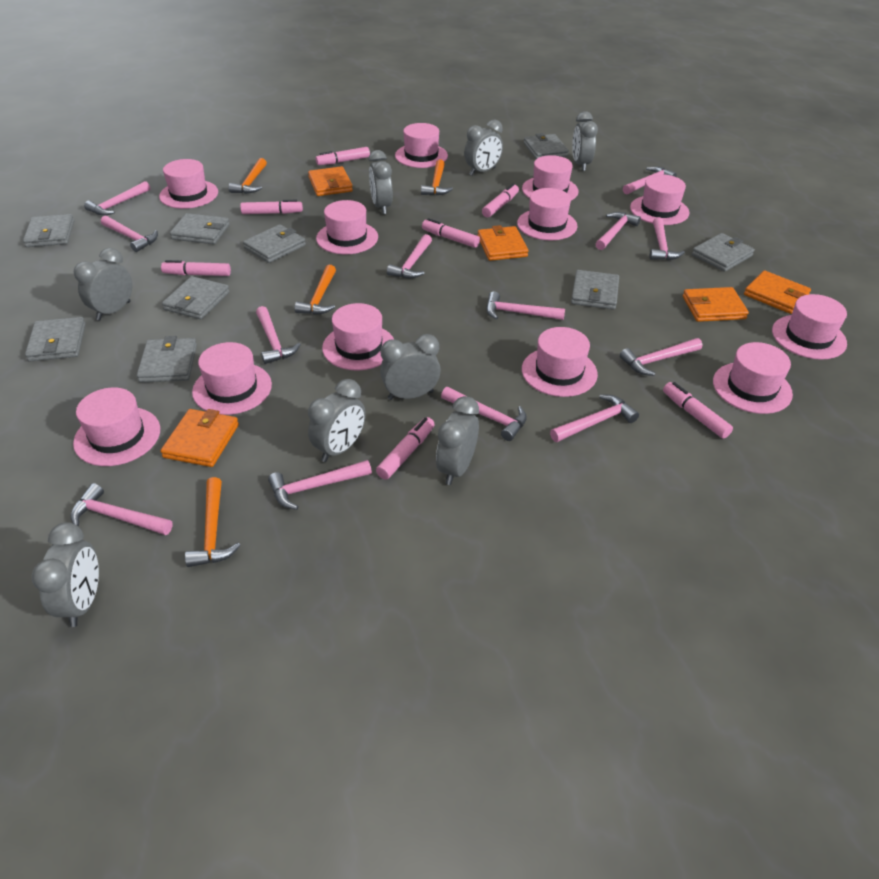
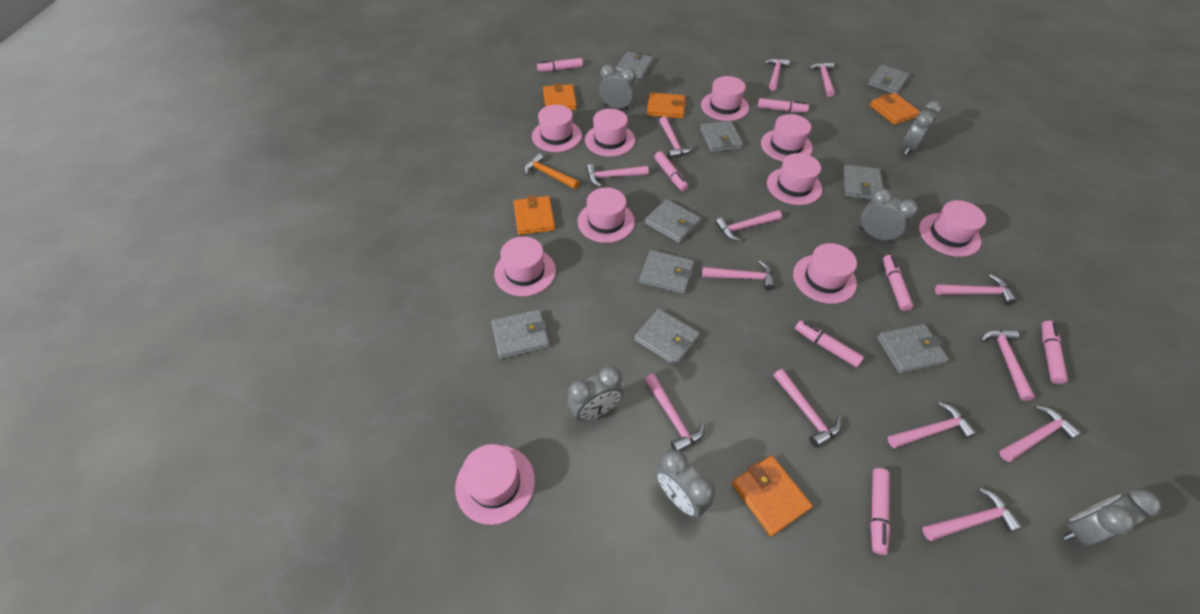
grey clock: 8 -> 6
orange hammer: 4 -> 1
pink hat: 12 -> 10

